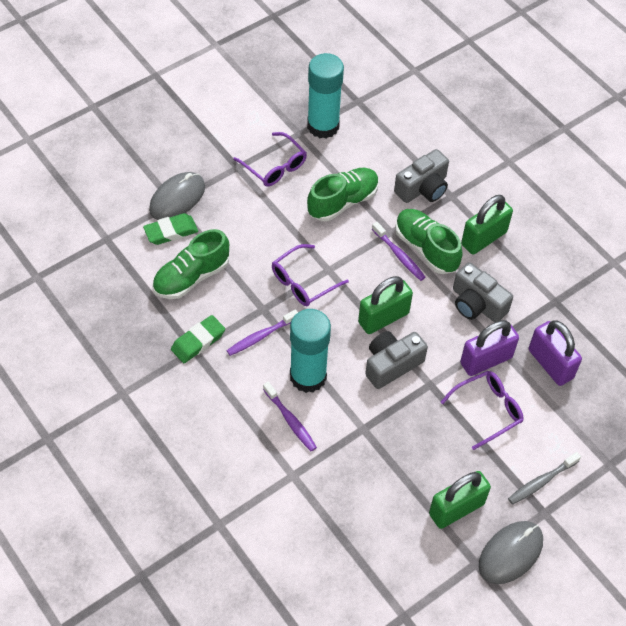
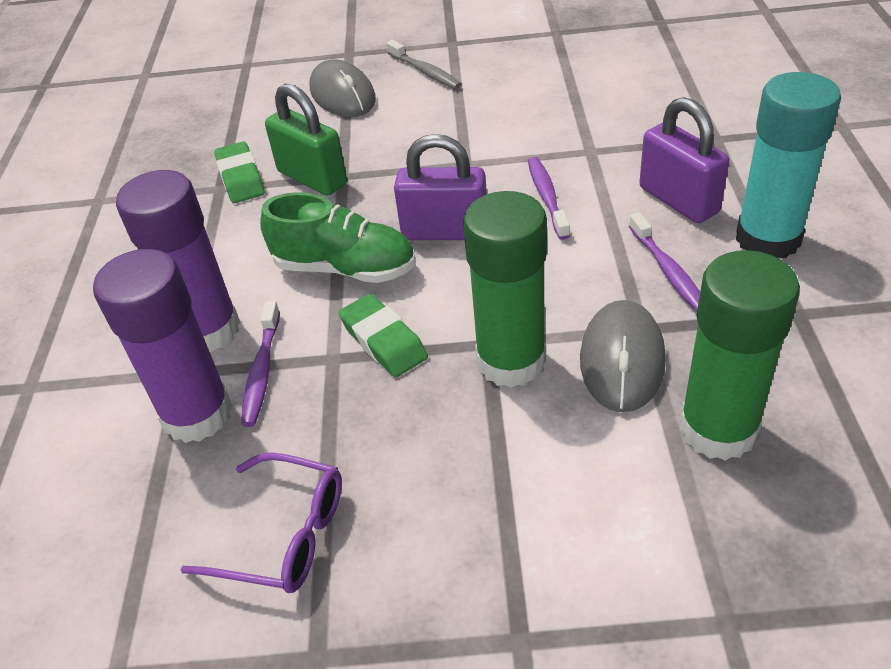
green glue stick: 0 -> 2
green padlock: 3 -> 1
green shoe: 3 -> 1
grey camera: 3 -> 0
purple glasses: 3 -> 1
purple glue stick: 0 -> 2
turquoise glue stick: 2 -> 1

